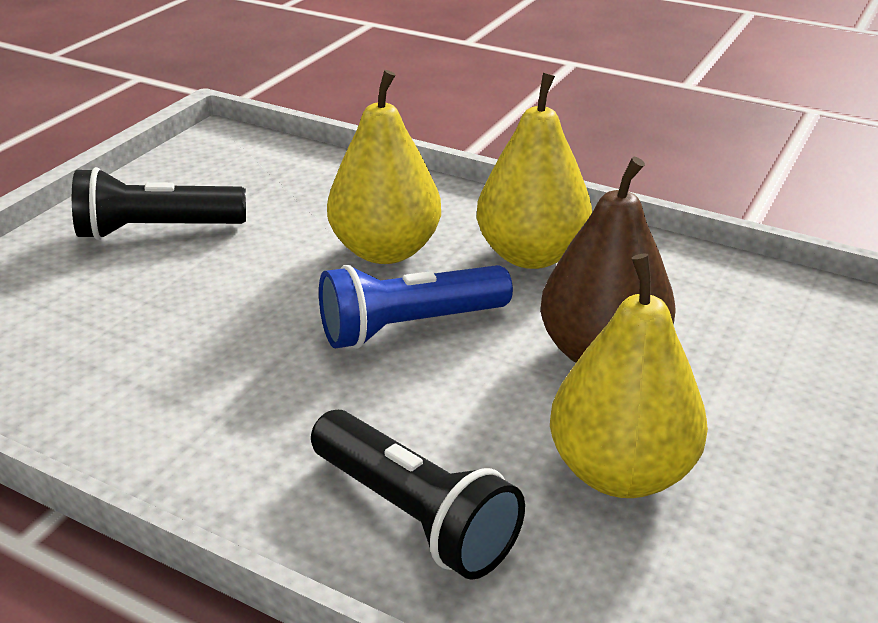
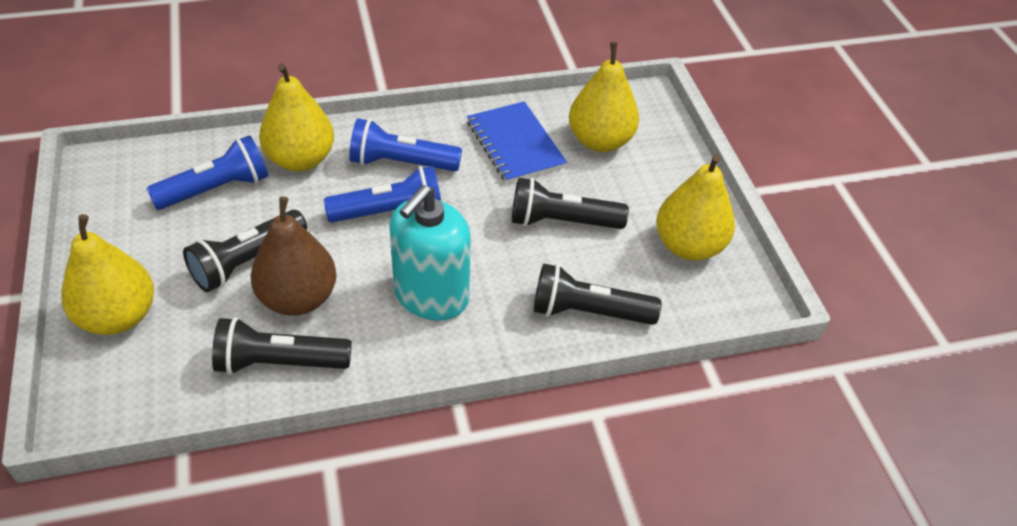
black flashlight: 2 -> 4
blue flashlight: 1 -> 3
blue notebook: 0 -> 1
turquoise soap dispenser: 0 -> 1
yellow pear: 3 -> 4

